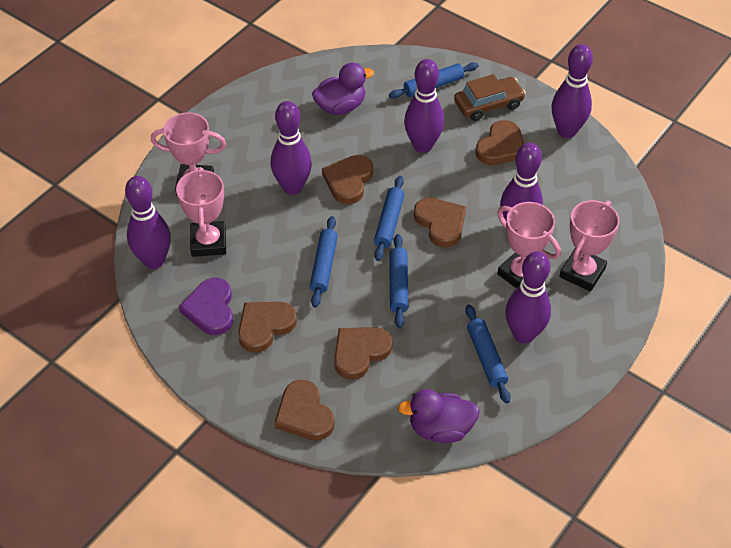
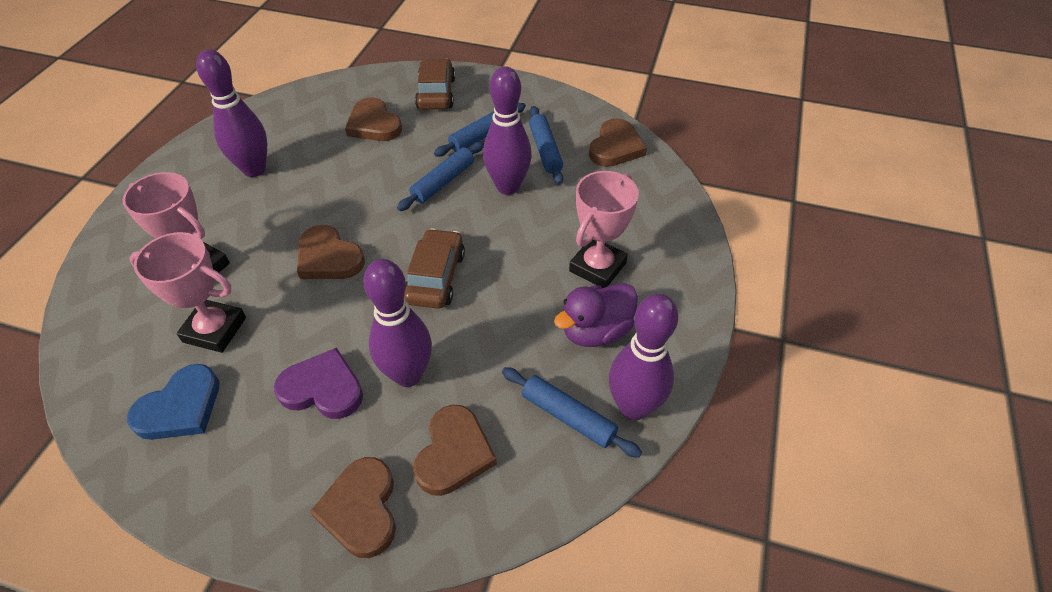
blue heart: 0 -> 1
blue rolling pin: 5 -> 4
brown car: 1 -> 2
brown heart: 6 -> 5
pink trophy: 4 -> 3
purple bowling pin: 6 -> 4
purple duck: 2 -> 1

